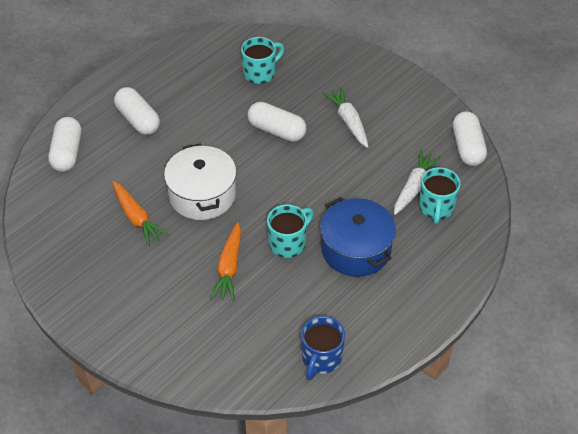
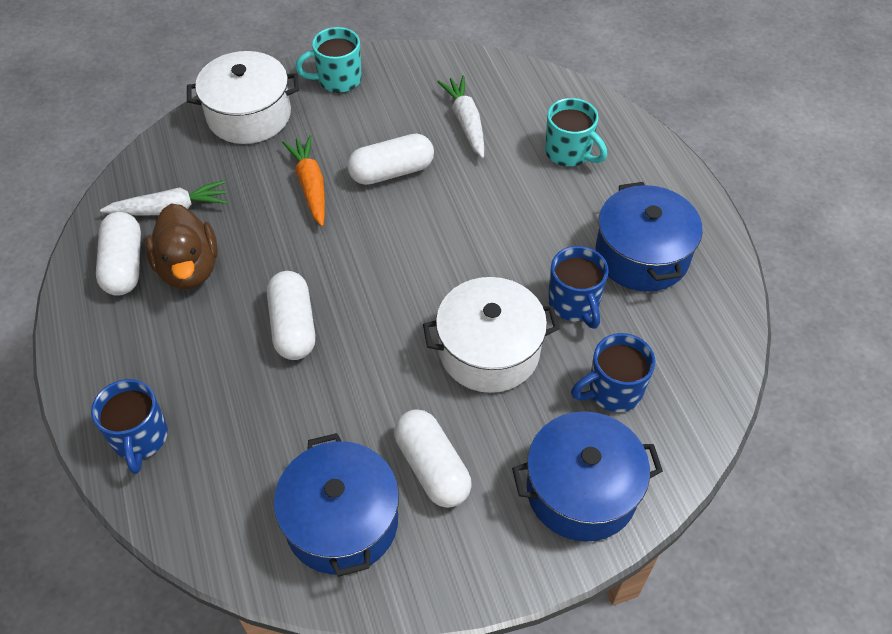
blue mug: 1 -> 3
blue pot: 1 -> 3
brown duck: 0 -> 1
orange carrot: 2 -> 1
turquoise mug: 3 -> 2
white pot: 1 -> 2

